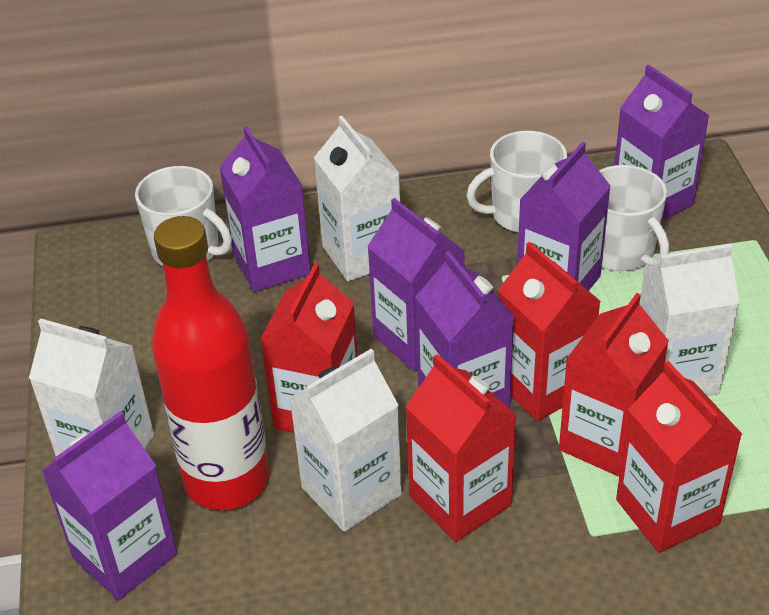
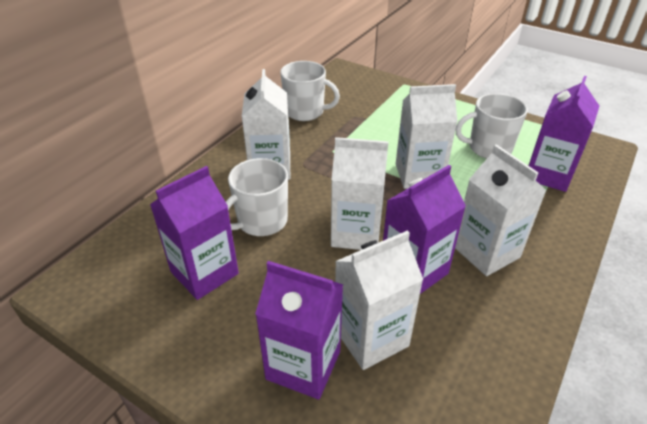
purple carton: 6 -> 4
red bottle: 1 -> 0
red carton: 5 -> 0
white carton: 4 -> 5

